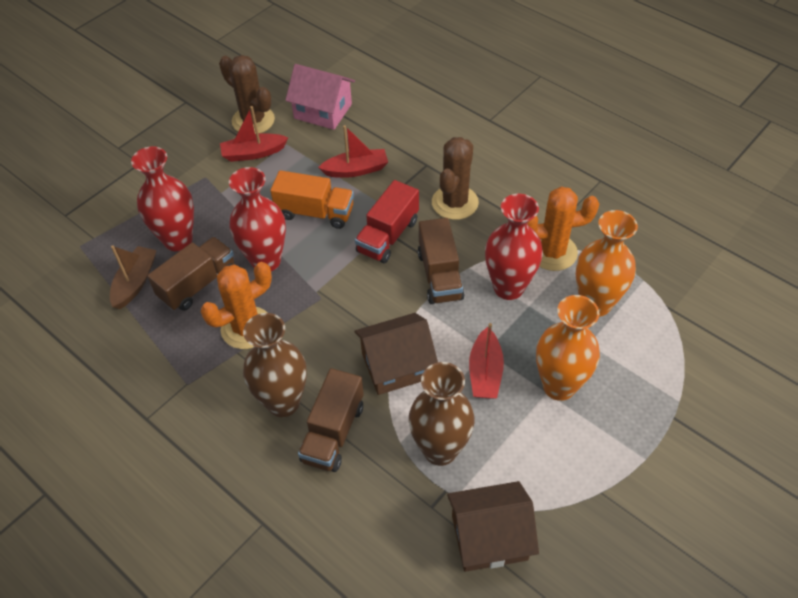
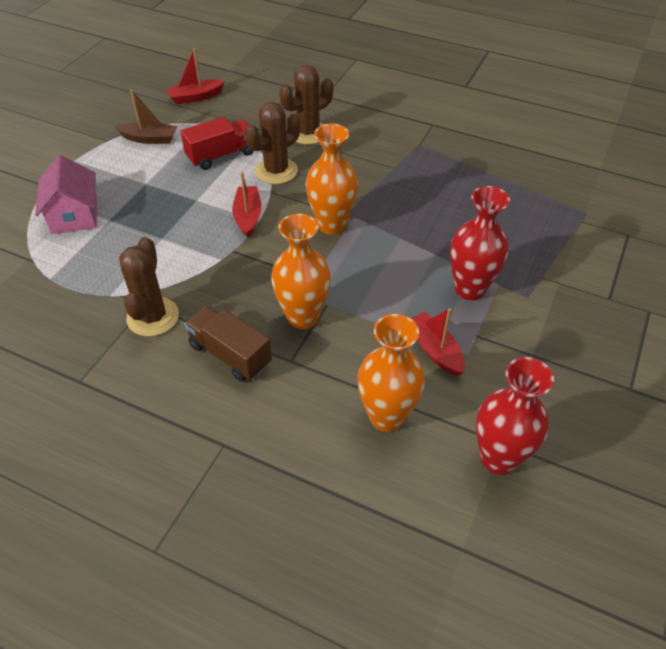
brown cactus: 2 -> 3
brown house: 2 -> 0
brown truck: 3 -> 1
brown vase: 2 -> 0
orange cactus: 2 -> 0
orange truck: 1 -> 0
orange vase: 2 -> 3
red vase: 3 -> 2

